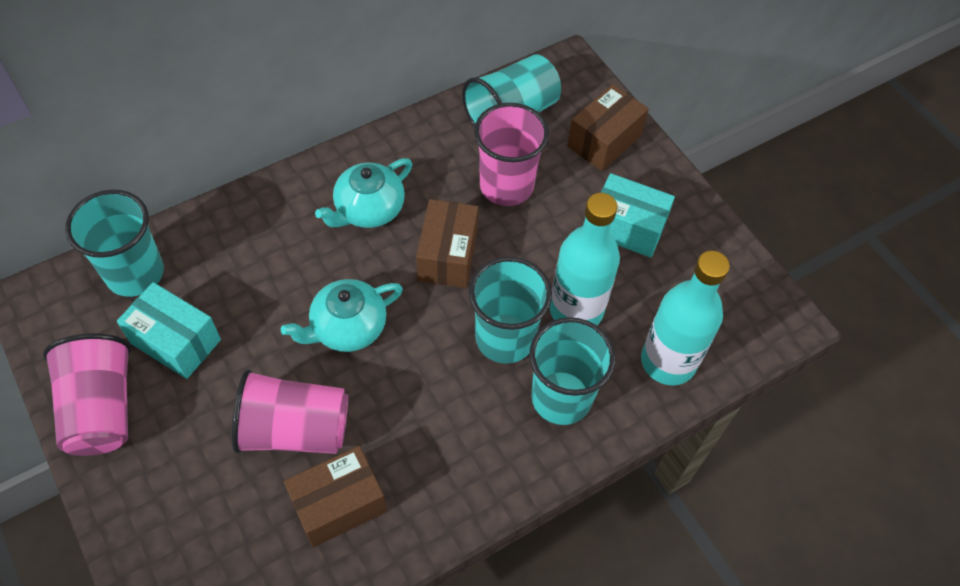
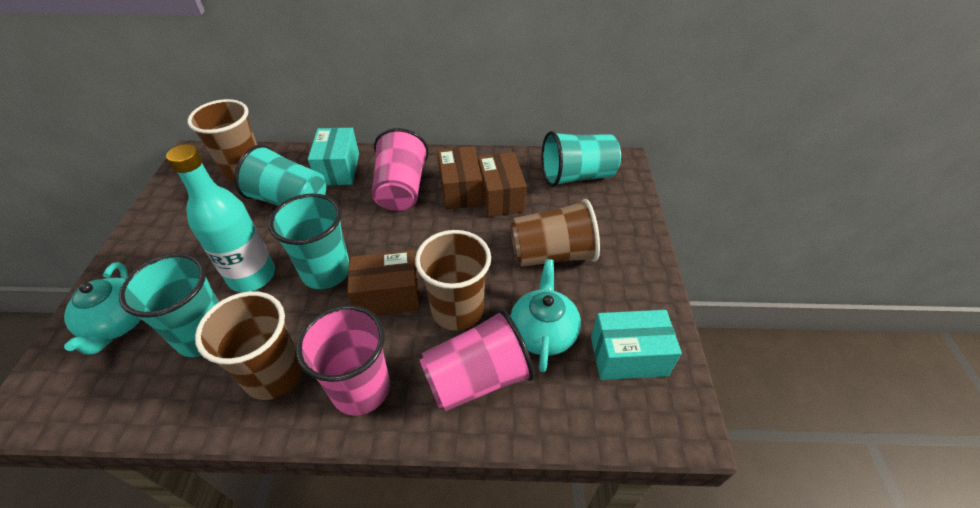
brown cup: 0 -> 4
turquoise bottle: 2 -> 1

